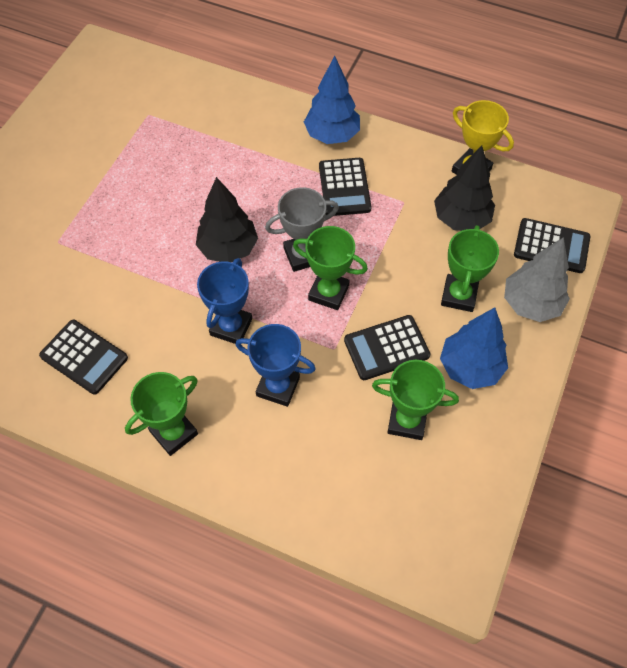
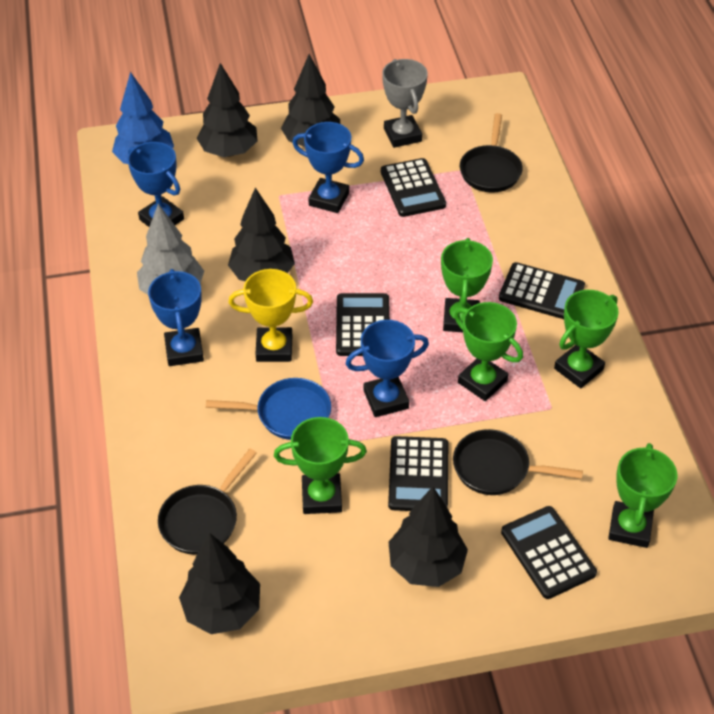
black calculator: 4 -> 5
black pan: 0 -> 3
black tree: 2 -> 5
blue pan: 0 -> 1
blue tree: 2 -> 1
blue trophy: 2 -> 4
green trophy: 4 -> 5

